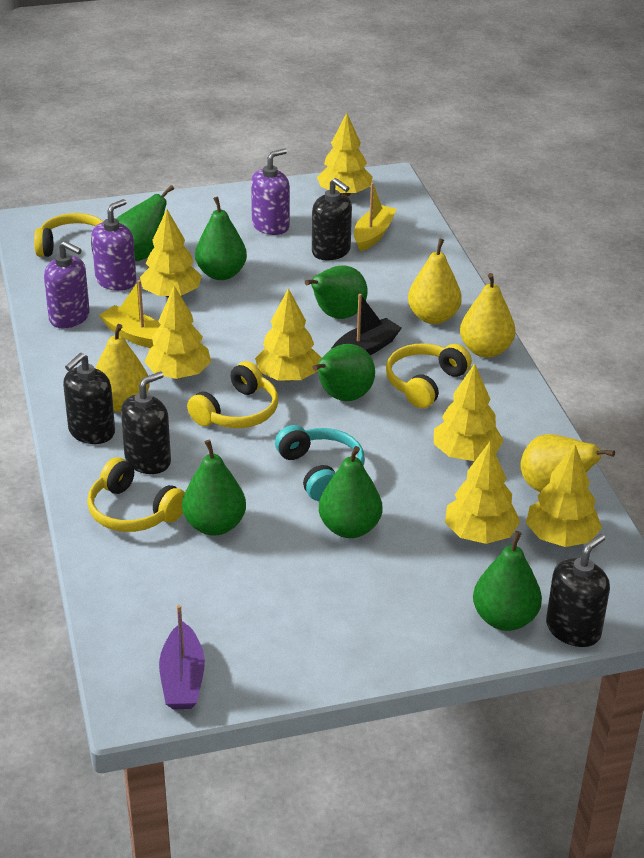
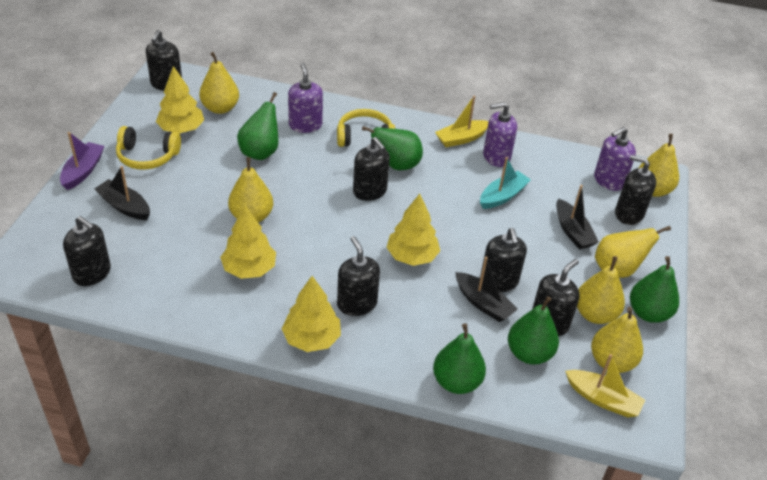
black boat: 1 -> 3
black soap dispenser: 4 -> 7
green pear: 7 -> 5
turquoise boat: 0 -> 1
turquoise headphones: 1 -> 0
yellow headphones: 4 -> 2
yellow pear: 4 -> 6
yellow tree: 7 -> 4

